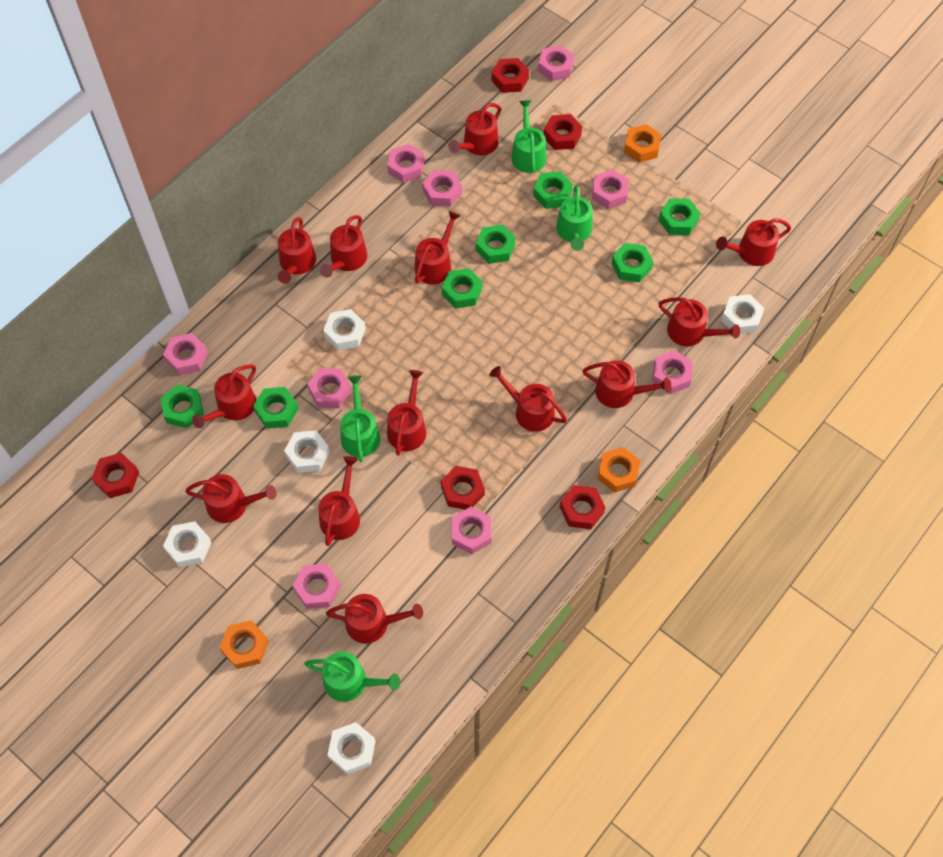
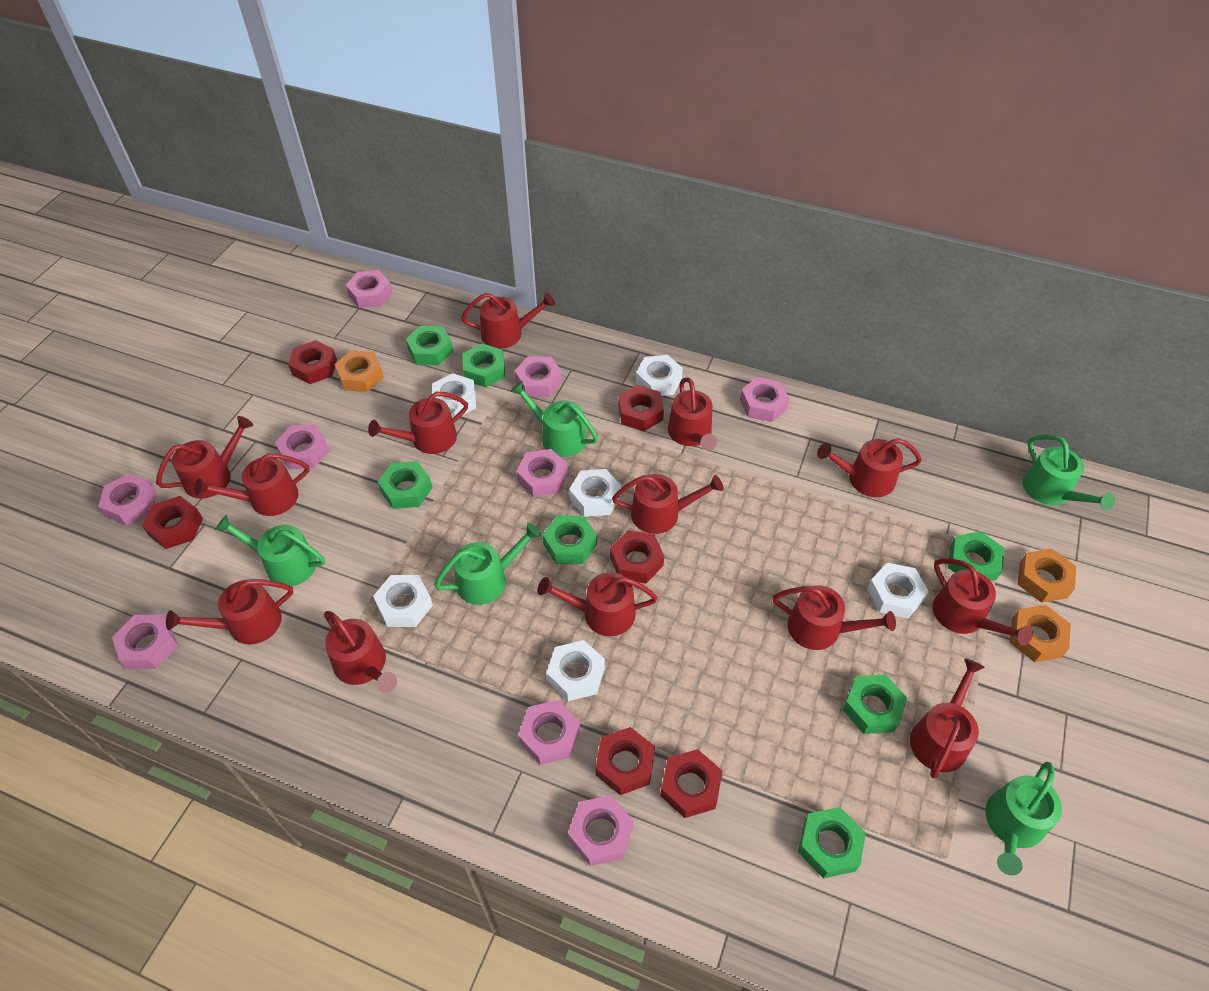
green watering can: 4 -> 5
red nut: 5 -> 6
white nut: 5 -> 6

